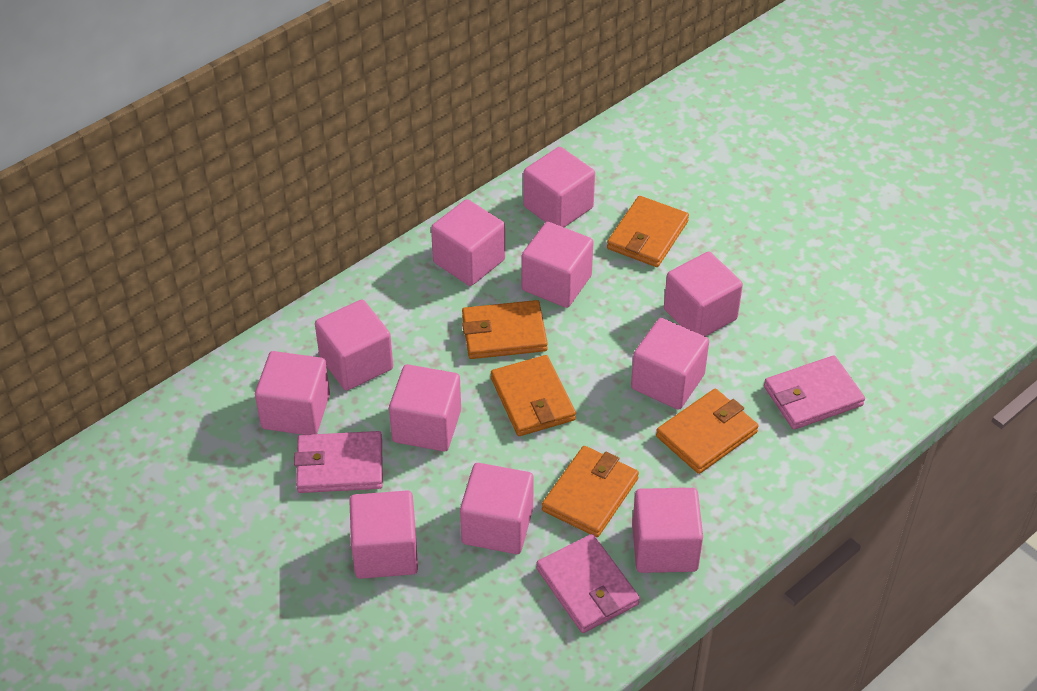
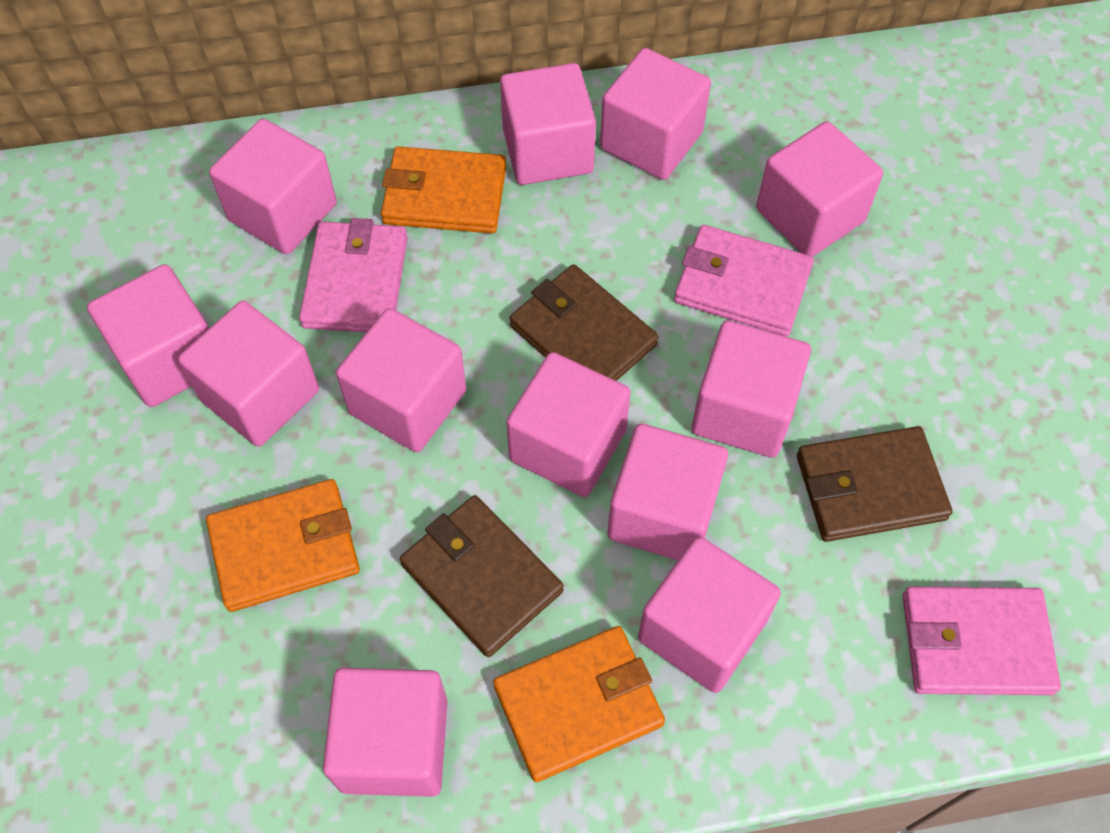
brown wallet: 0 -> 3
orange wallet: 5 -> 3
pink cube: 11 -> 12

